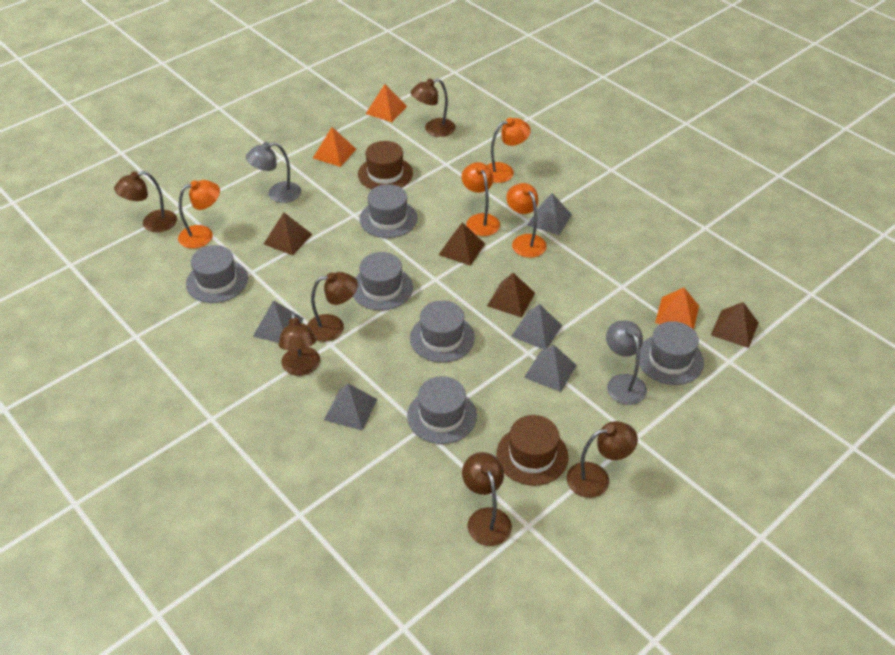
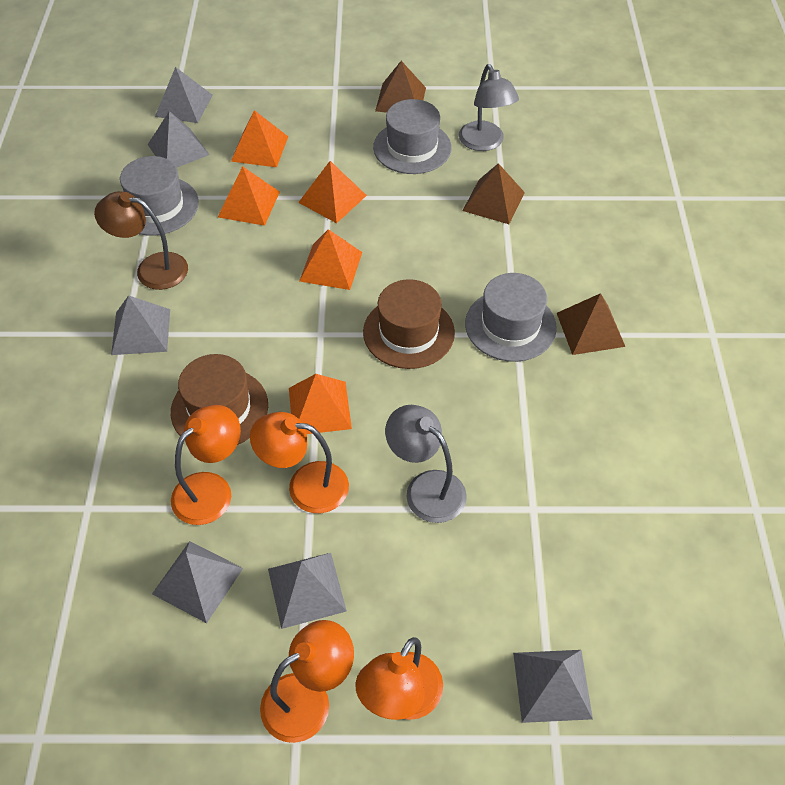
brown lamp: 6 -> 1
brown pyramid: 4 -> 3
grey hat: 6 -> 3
grey pyramid: 5 -> 6
orange pyramid: 3 -> 5

